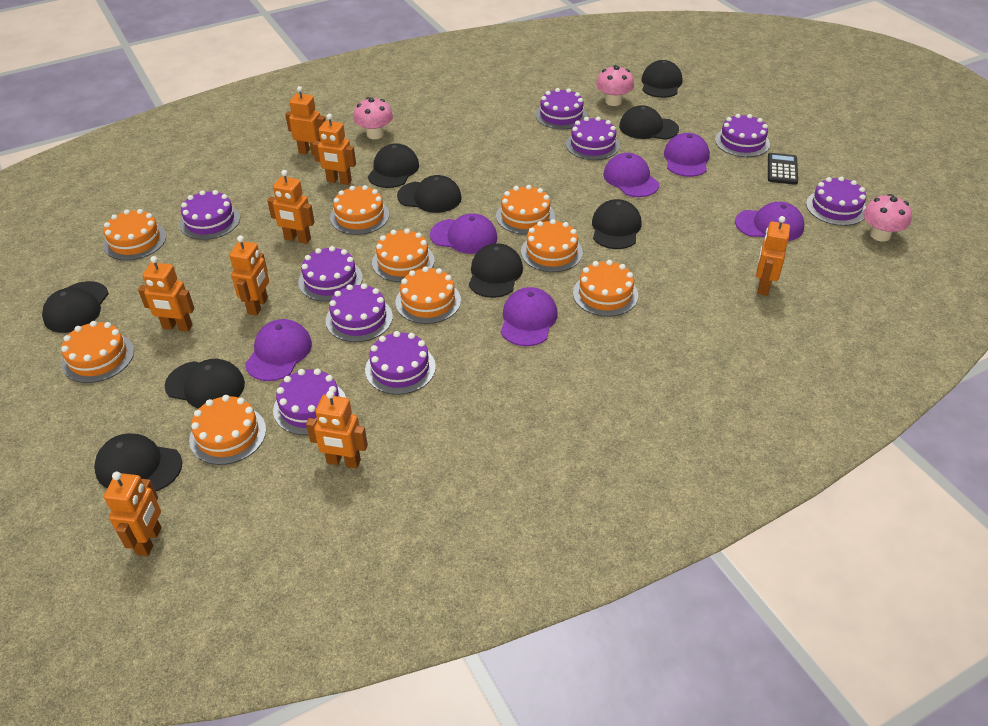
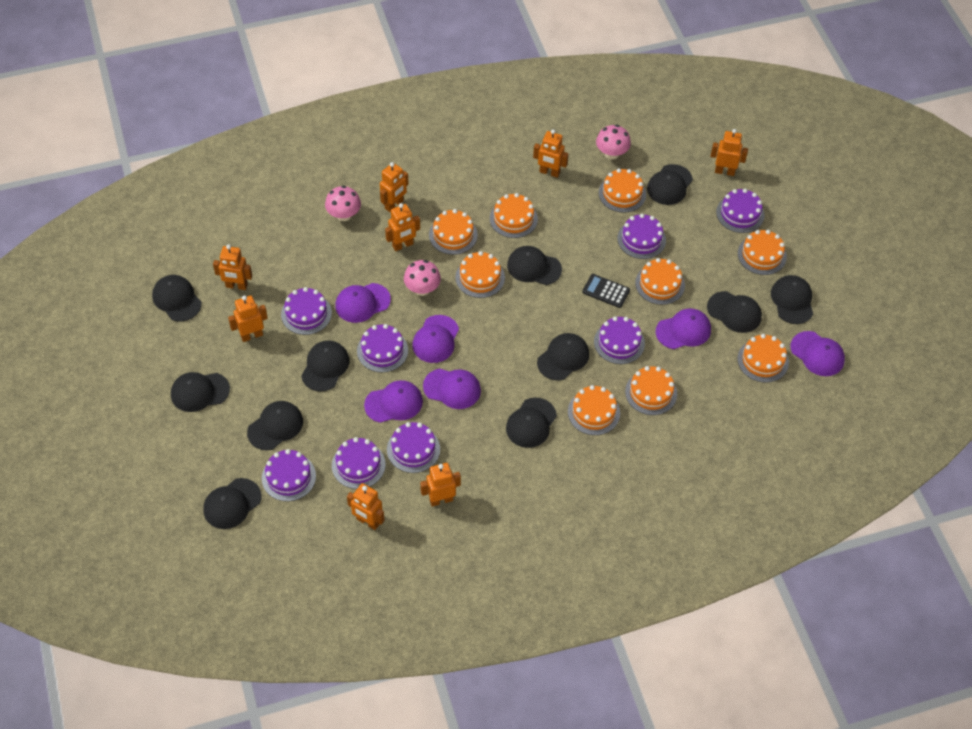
black cap: 9 -> 11
purple cake: 9 -> 8

